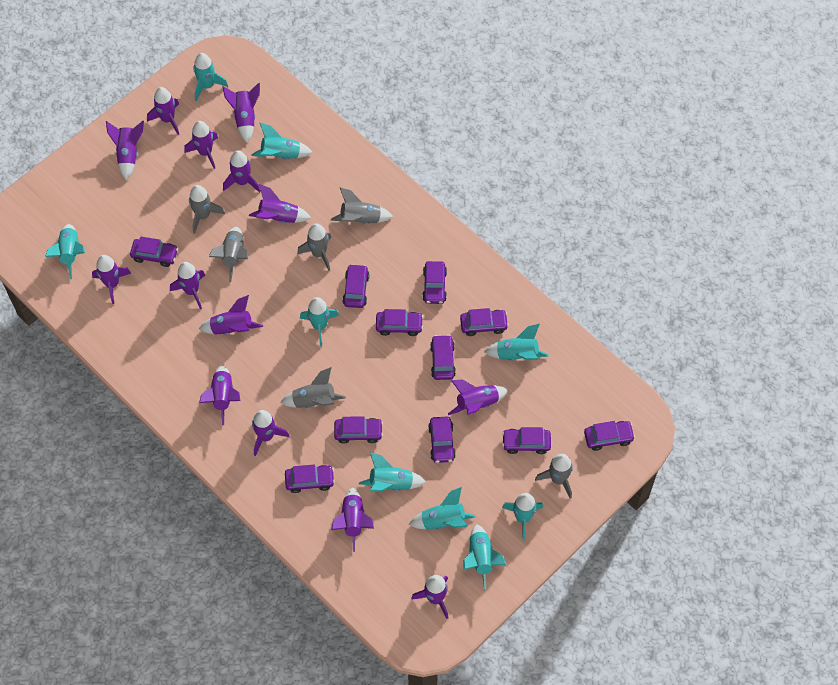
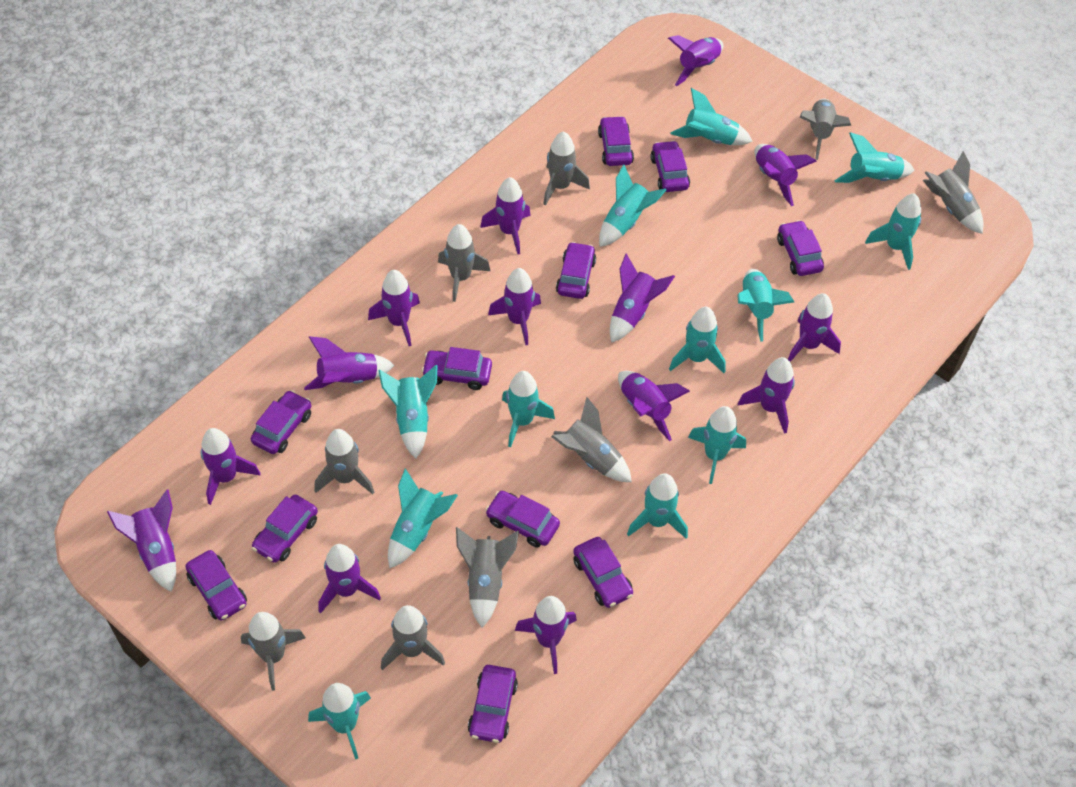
grey rocket: 6 -> 9
turquoise rocket: 9 -> 12

